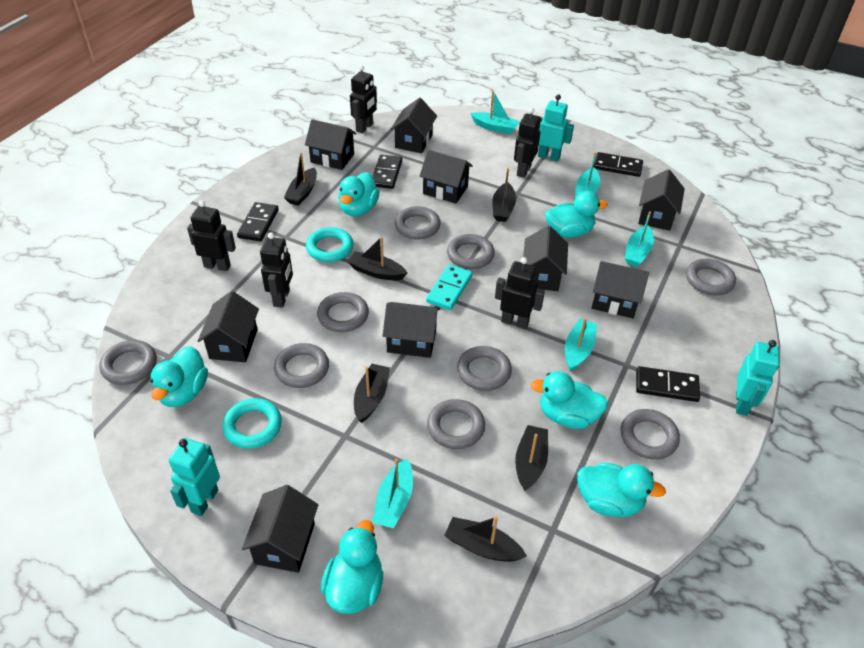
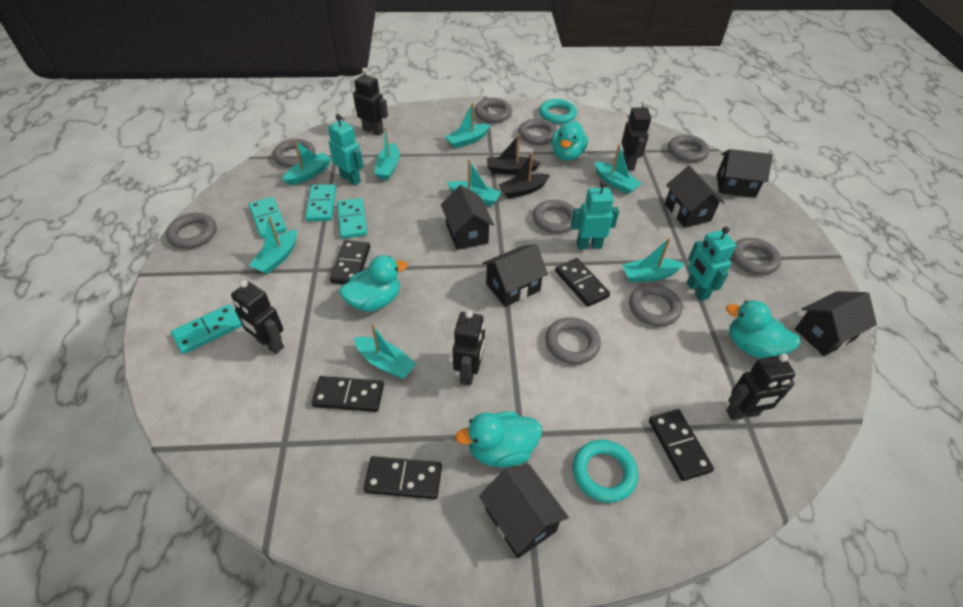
black boat: 6 -> 2
black domino: 4 -> 5
black house: 9 -> 6
turquoise boat: 5 -> 8
turquoise domino: 1 -> 4
turquoise duck: 6 -> 4

